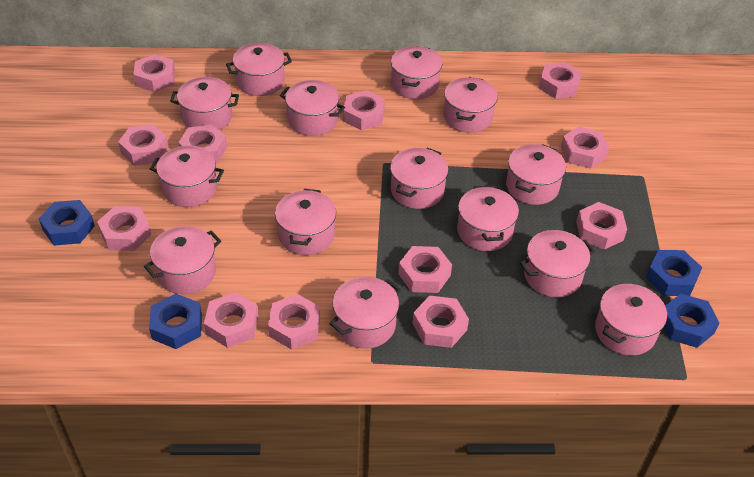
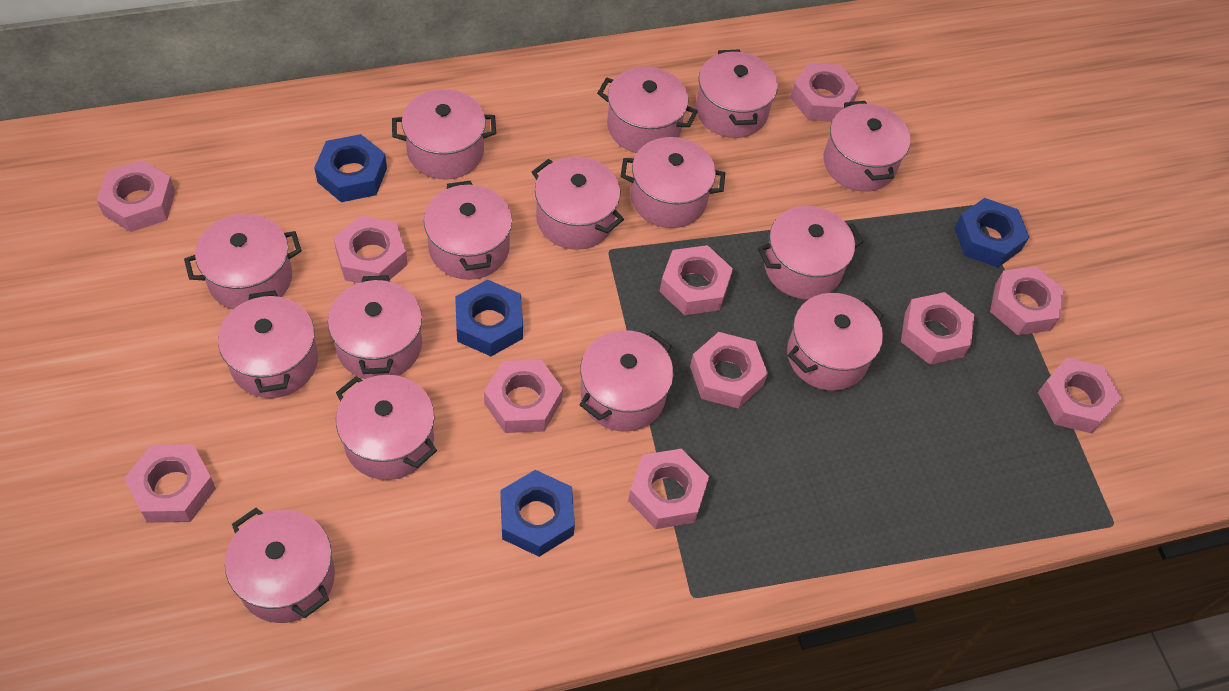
pink nut: 12 -> 11
pink pot: 14 -> 15

